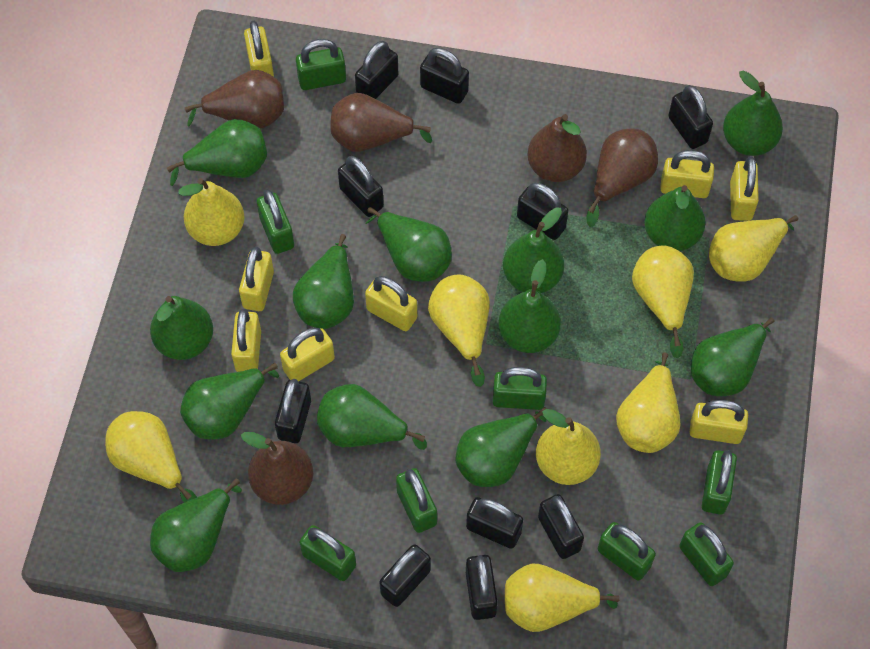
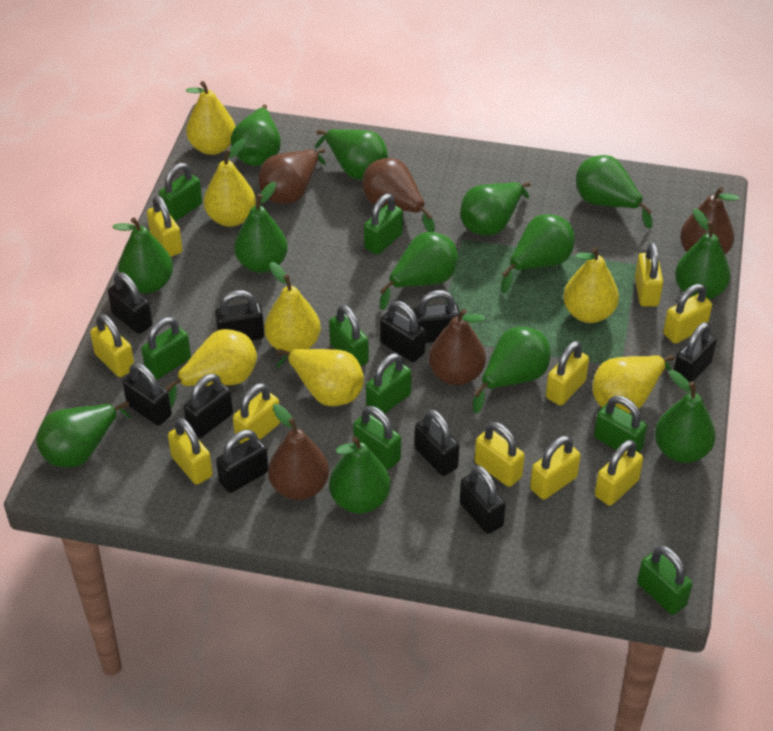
yellow padlock: 8 -> 10
yellow pear: 8 -> 7

